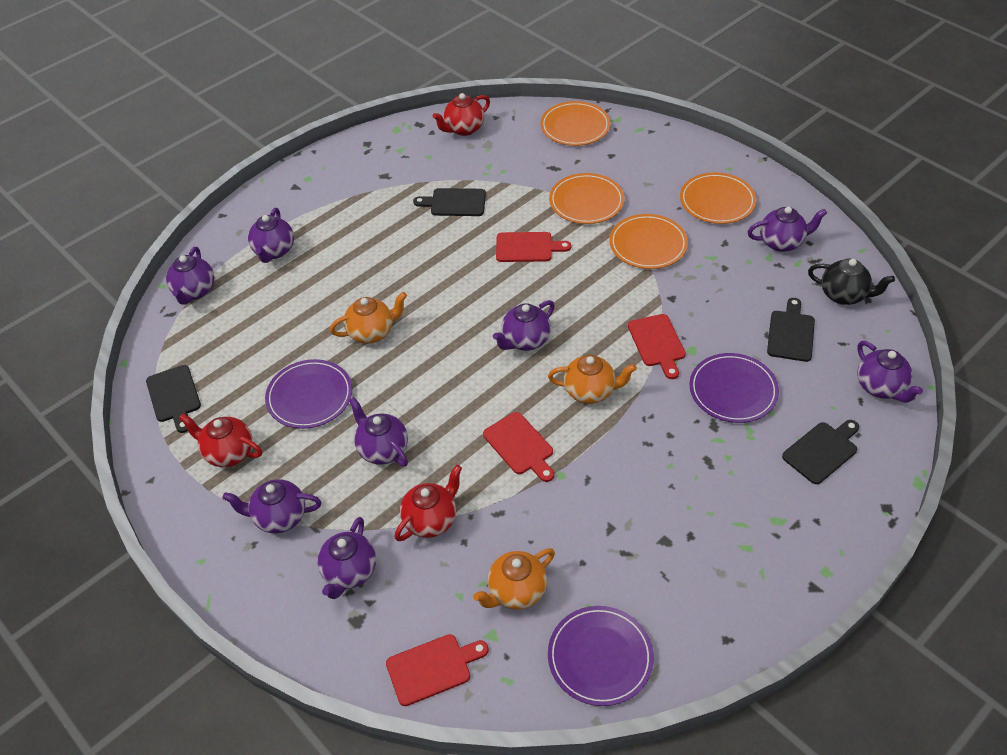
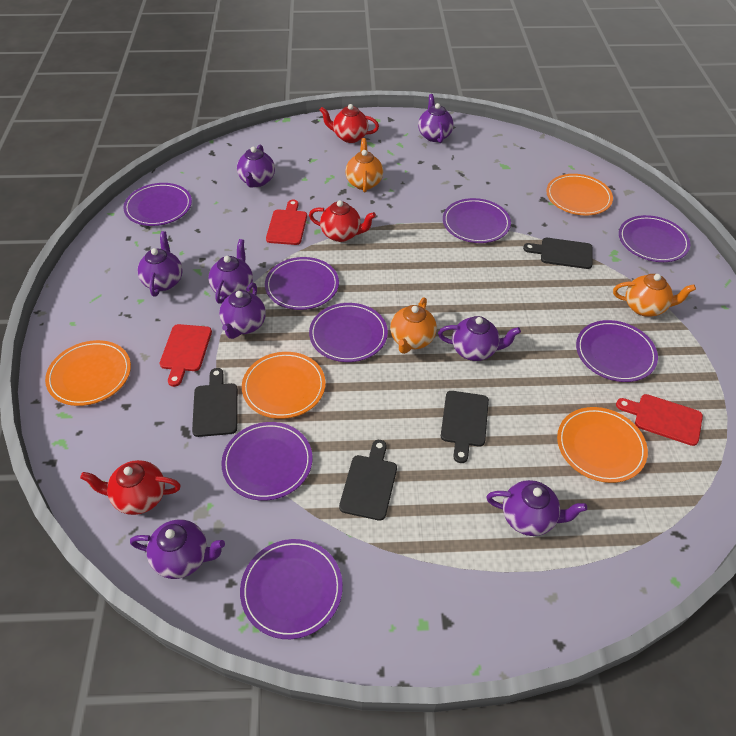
black teapot: 1 -> 0
purple plate: 3 -> 8
red cutting board: 4 -> 3

